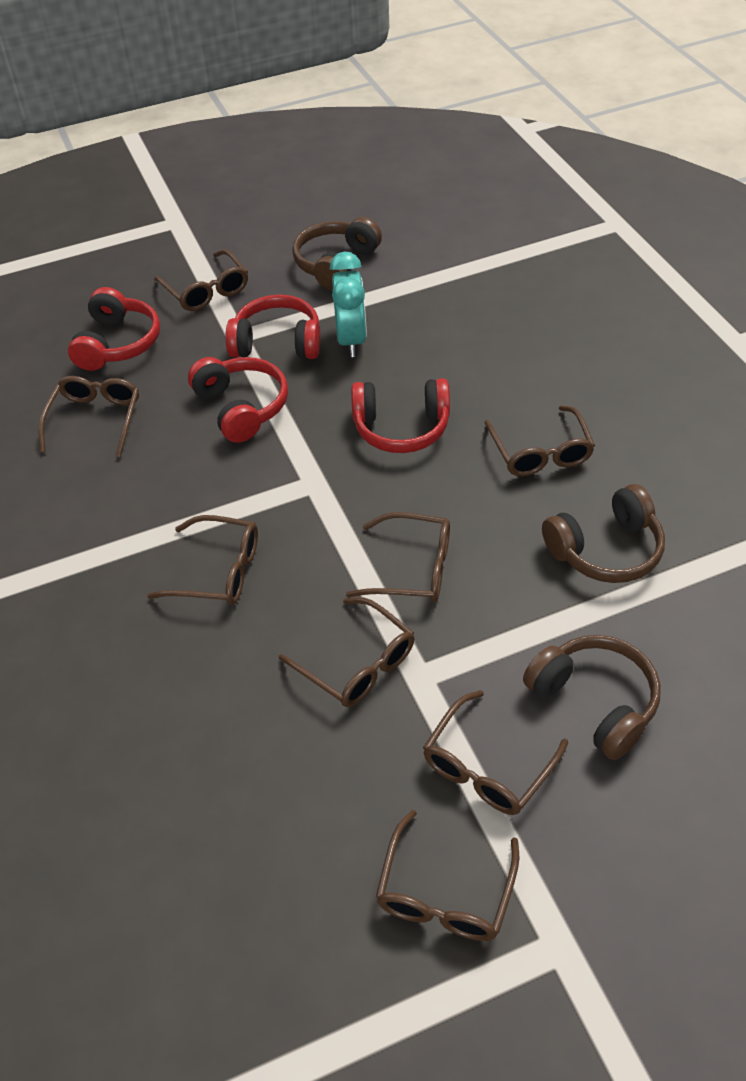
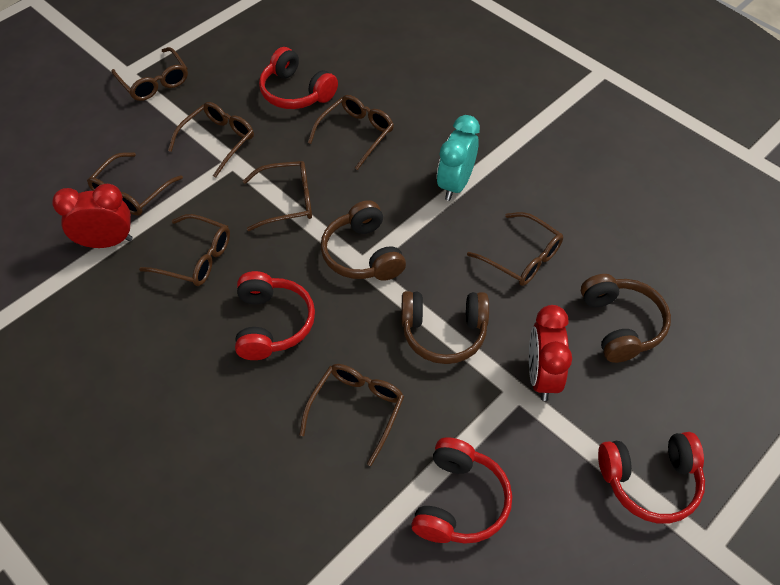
red clock: 0 -> 2

